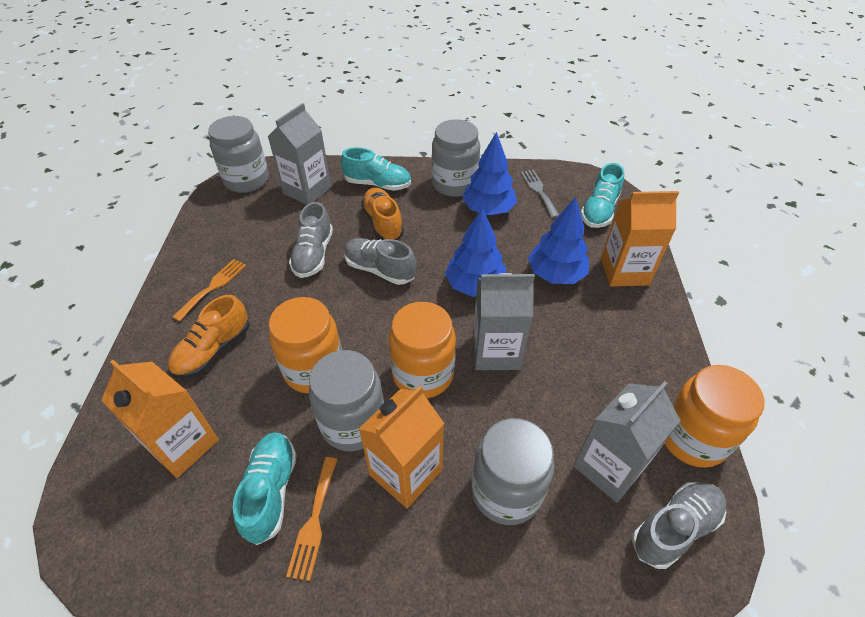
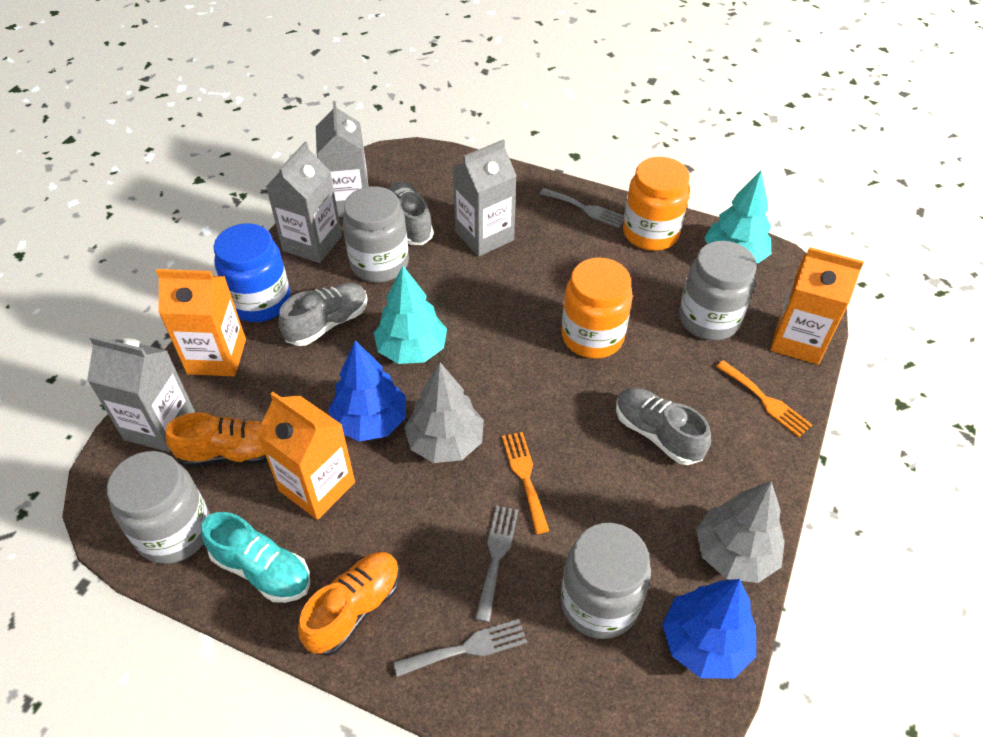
blue jar: 0 -> 1
blue tree: 3 -> 2
grey carton: 3 -> 4
grey fork: 1 -> 3
grey tree: 0 -> 2
orange jar: 3 -> 2
turquoise shoe: 3 -> 1
turquoise tree: 0 -> 2

